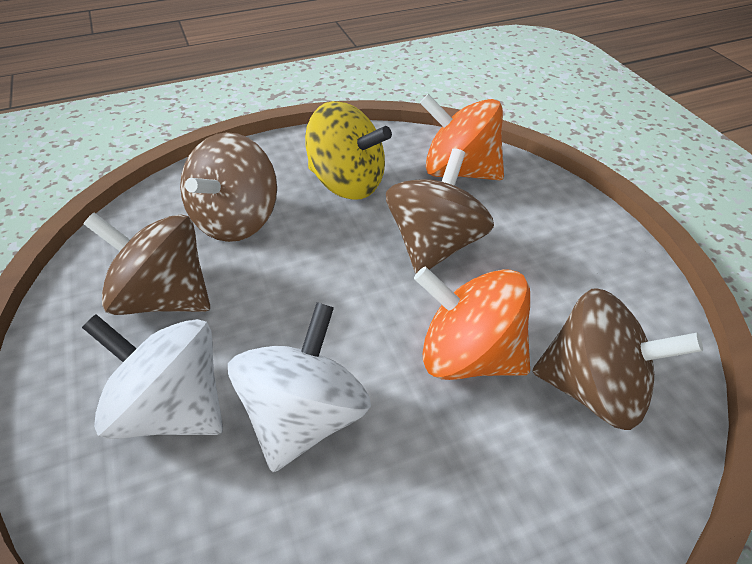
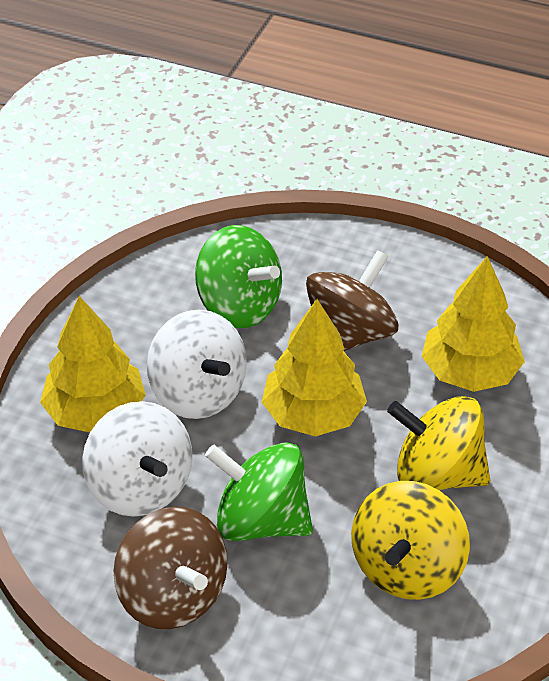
brown spinning top: 4 -> 2
green spinning top: 0 -> 2
orange spinning top: 2 -> 0
yellow spinning top: 1 -> 2
yellow tree: 0 -> 3

